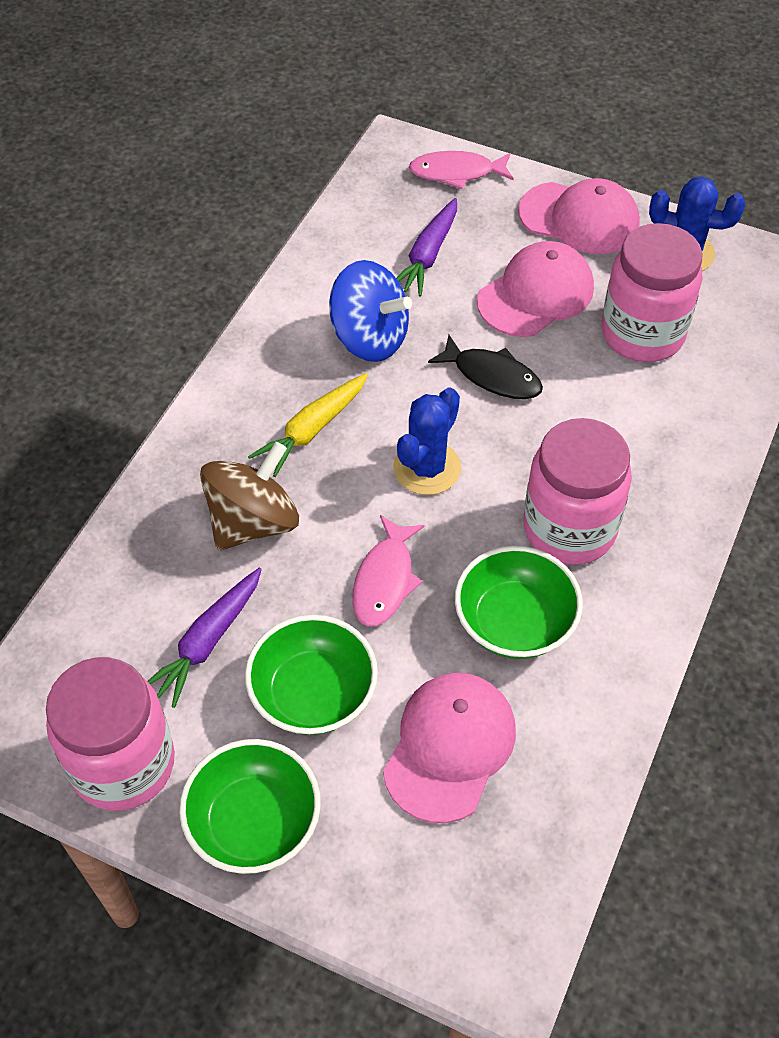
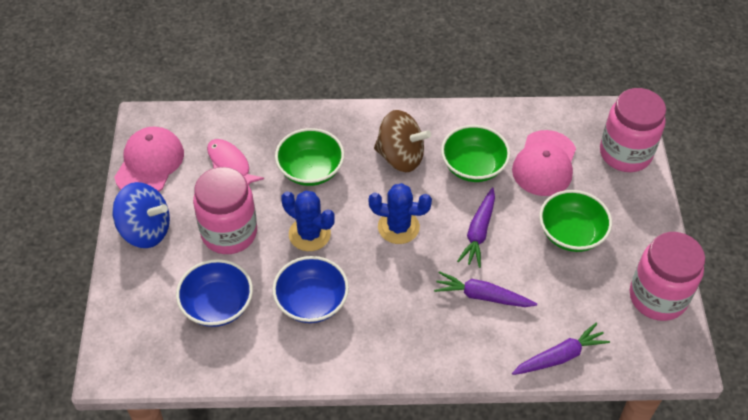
black fish: 1 -> 0
blue bowl: 0 -> 2
pink cap: 3 -> 2
pink fish: 2 -> 1
purple carrot: 2 -> 3
yellow carrot: 1 -> 0

